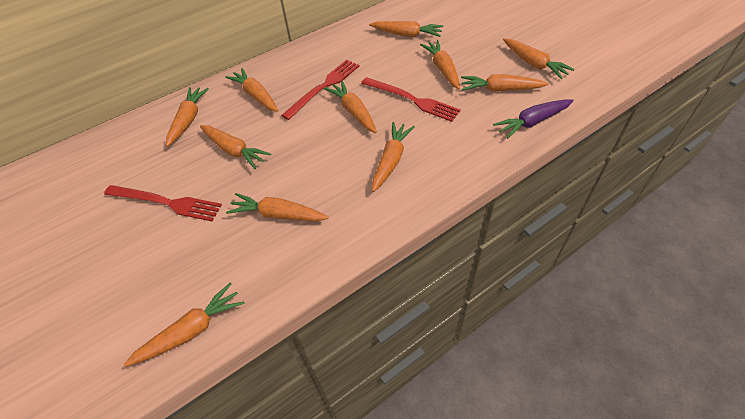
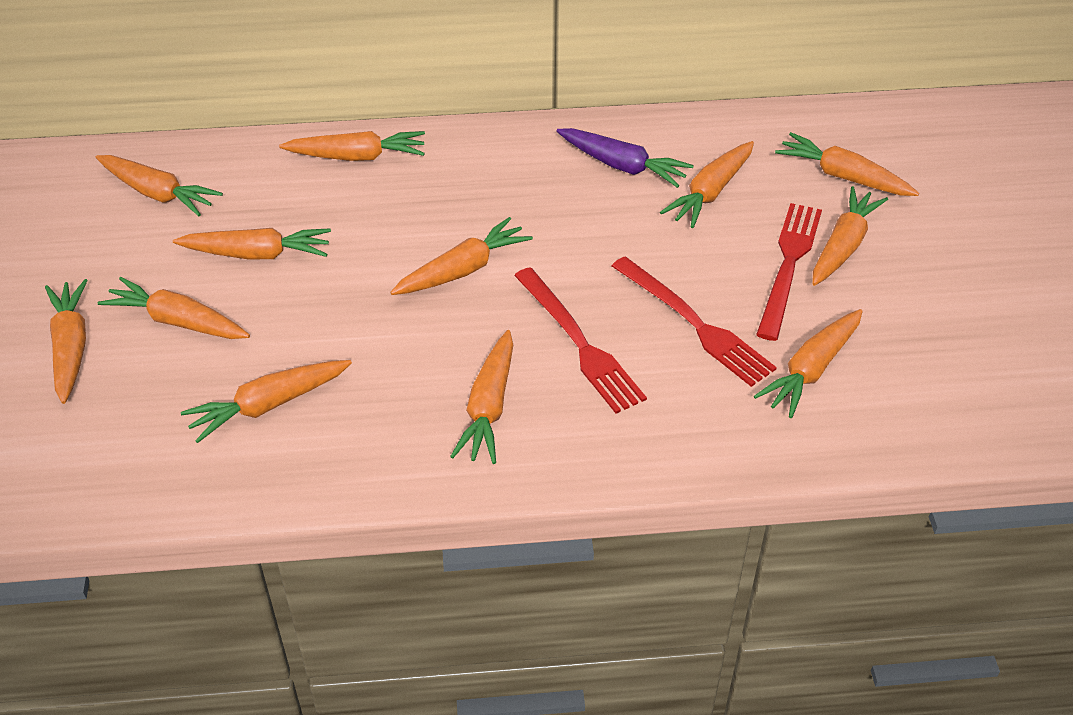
orange carrot: 11 -> 12

